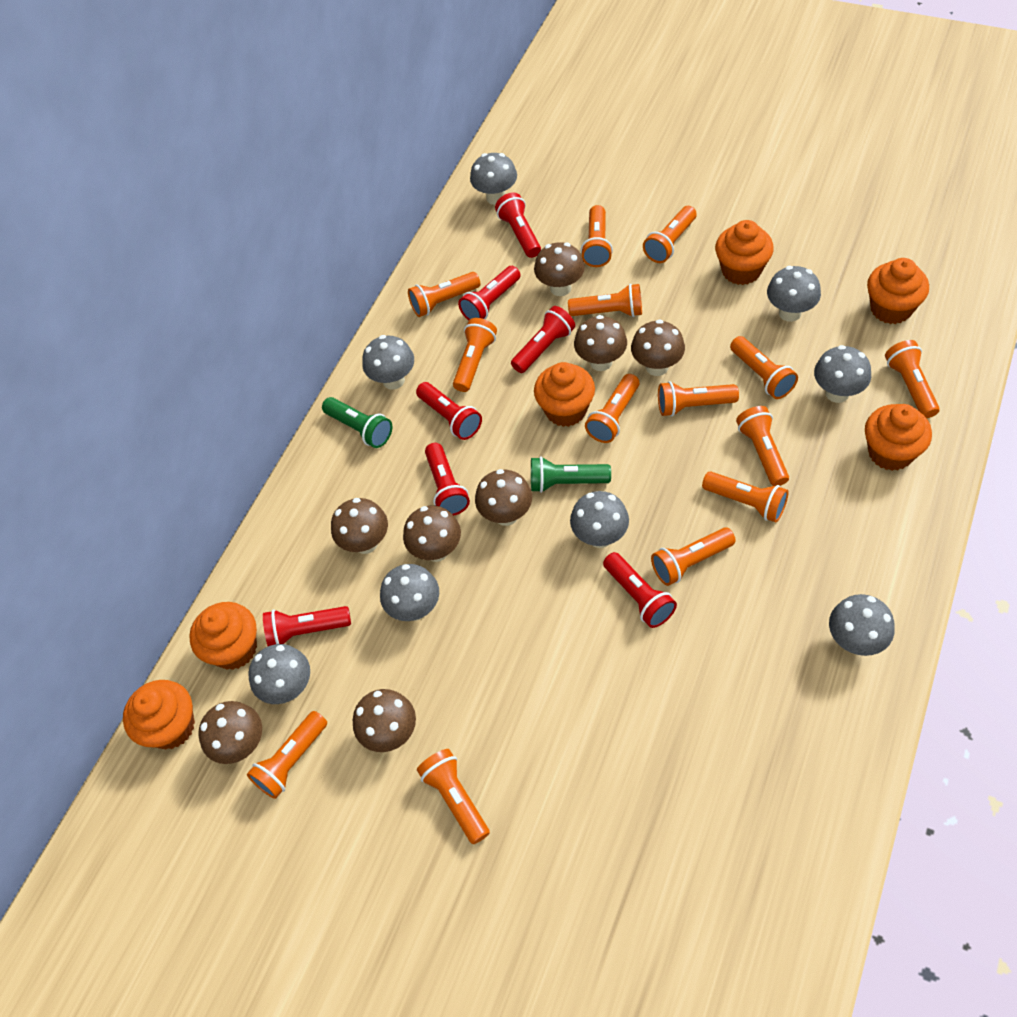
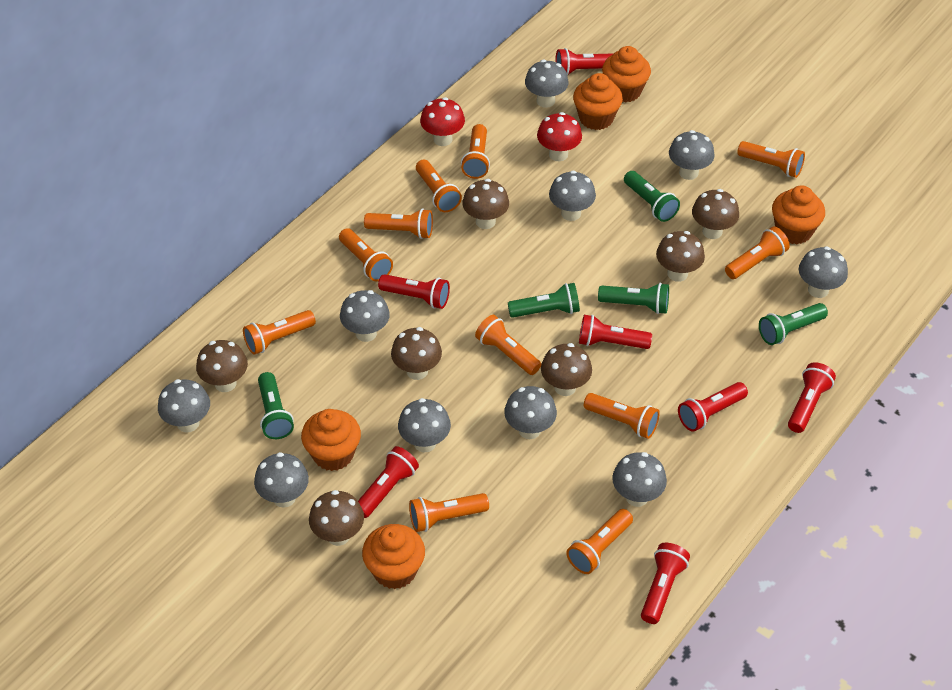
brown mushroom: 8 -> 7
green flashlight: 2 -> 5
grey mushroom: 8 -> 10
orange cupcake: 6 -> 5
orange flashlight: 14 -> 11
red mushroom: 0 -> 2

